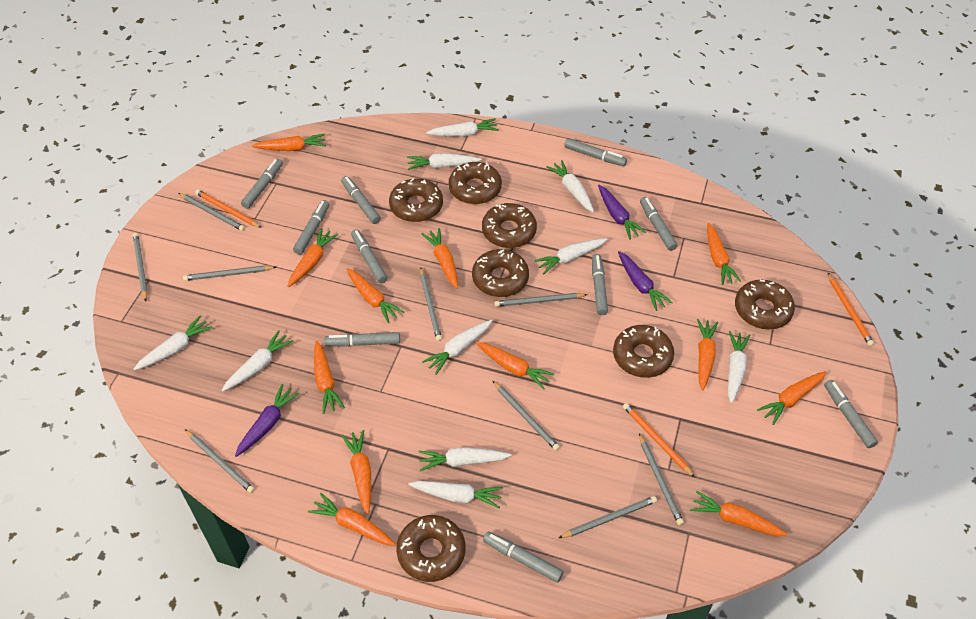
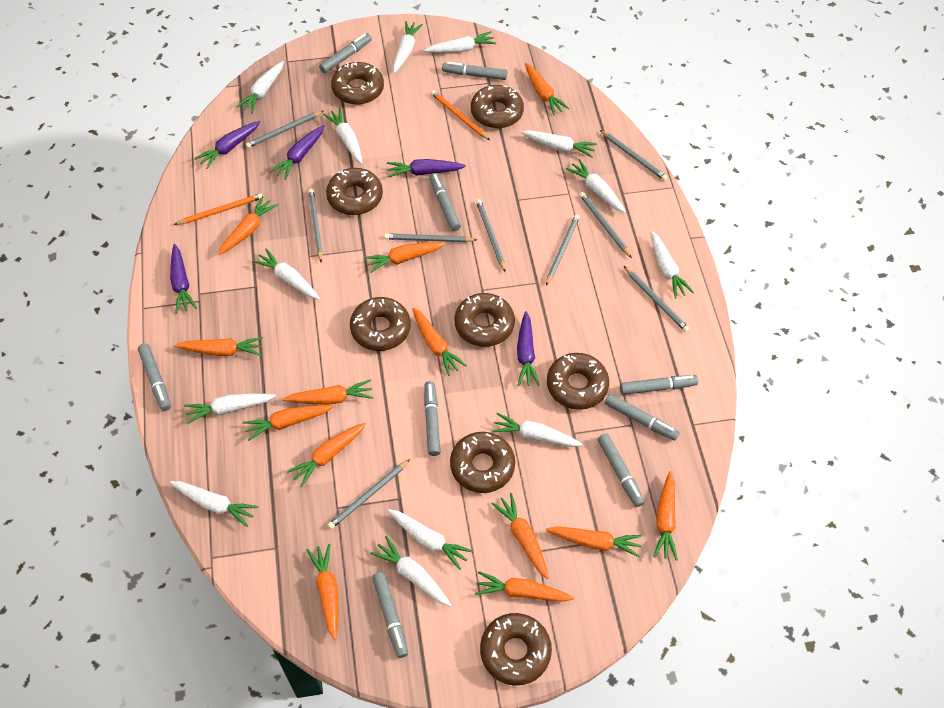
brown donut: 7 -> 8
grey marker: 10 -> 9
orange carrot: 12 -> 13
orange pencil: 3 -> 2
purple carrot: 3 -> 5
white carrot: 10 -> 13

